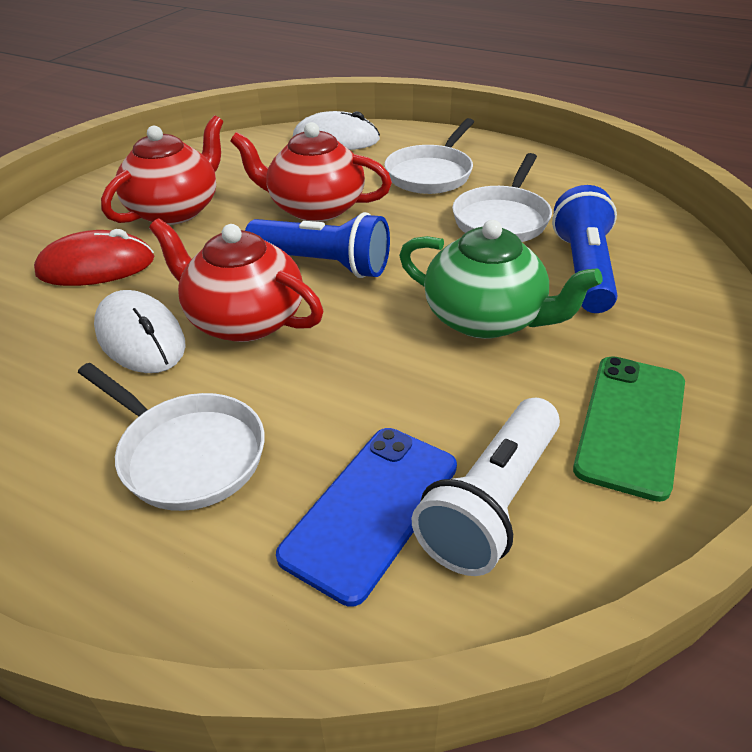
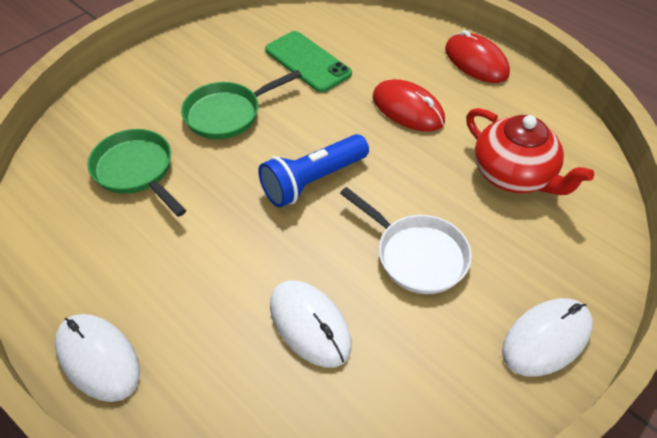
blue flashlight: 2 -> 1
blue phone: 1 -> 0
green pan: 0 -> 2
green teapot: 1 -> 0
red mouse: 1 -> 2
red teapot: 3 -> 1
white flashlight: 1 -> 0
white mouse: 2 -> 3
white pan: 3 -> 1

